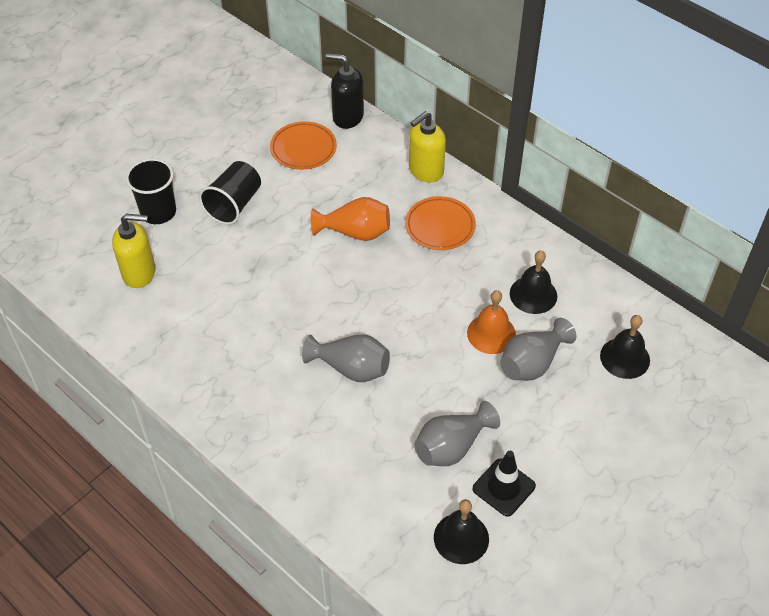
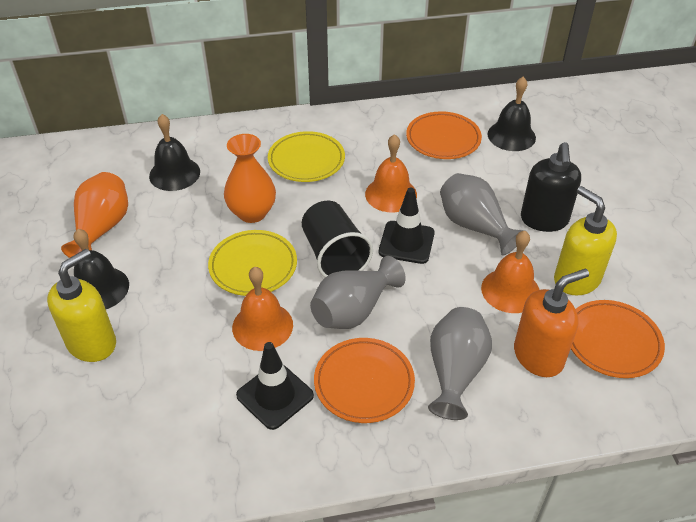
black cup: 2 -> 1
black traffic cone: 1 -> 2
orange bell: 1 -> 3
orange plate: 2 -> 3
orange soap dispenser: 0 -> 1
orange vase: 1 -> 2
yellow plate: 0 -> 2

